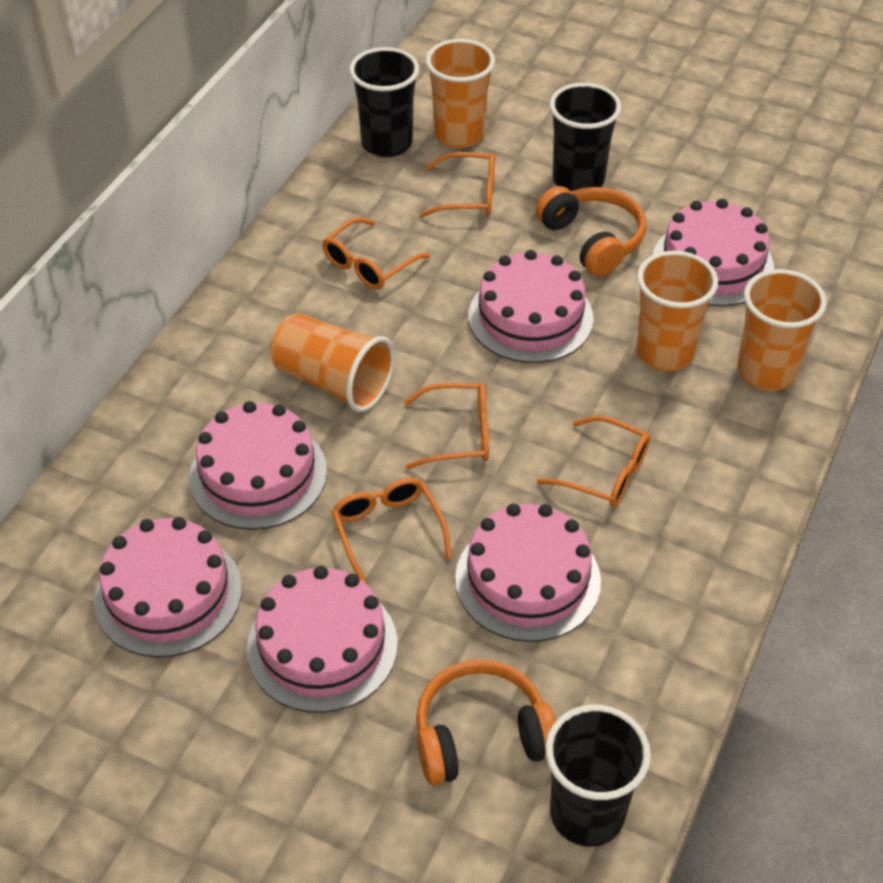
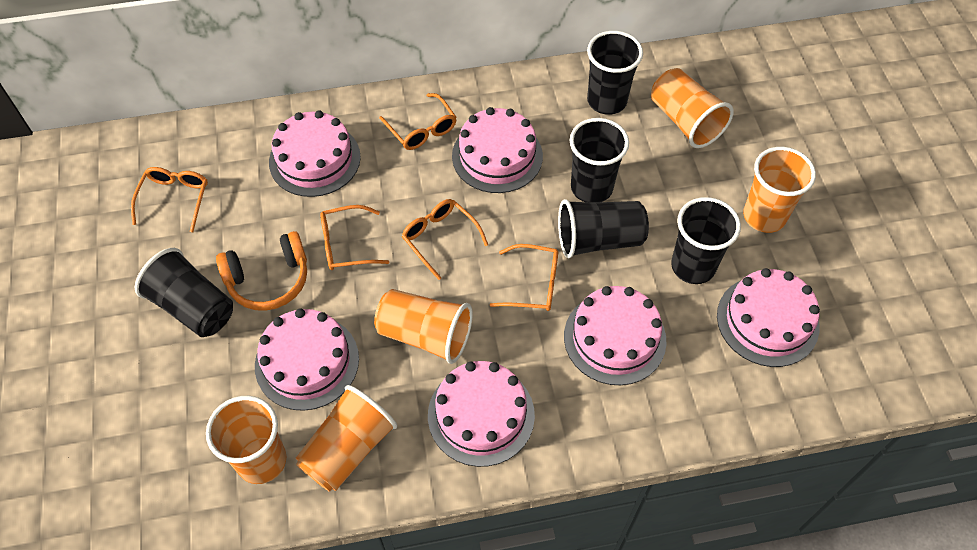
black cup: 3 -> 5
orange cup: 4 -> 5
orange headphones: 2 -> 1

